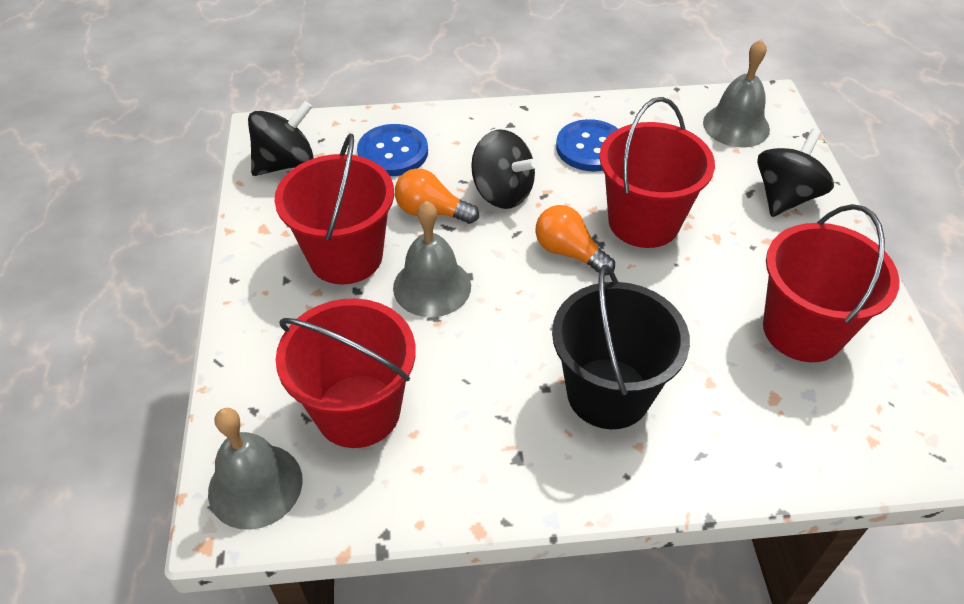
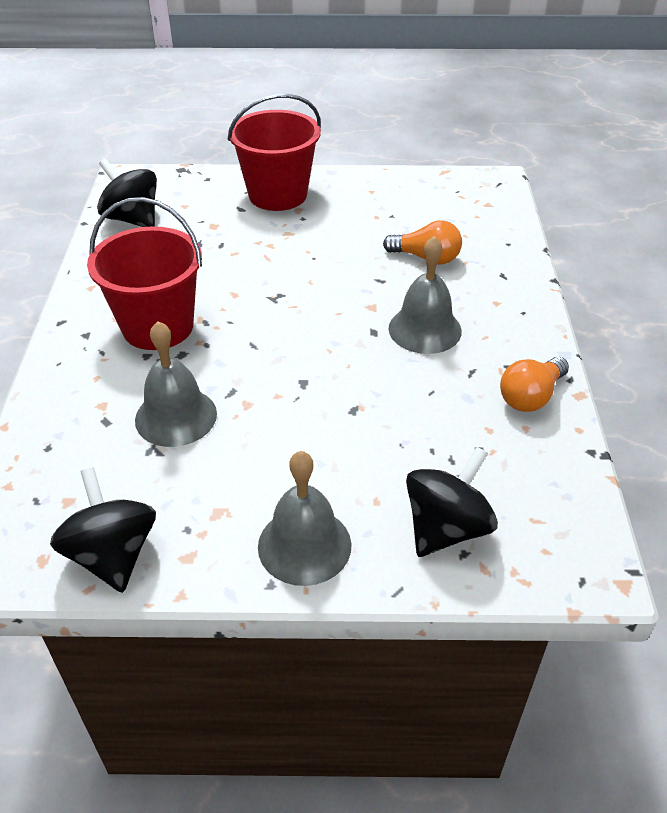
black bucket: 1 -> 0
blue button: 2 -> 0
red bucket: 4 -> 2

